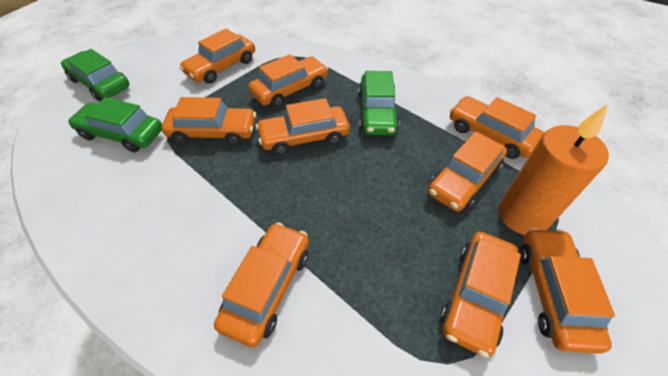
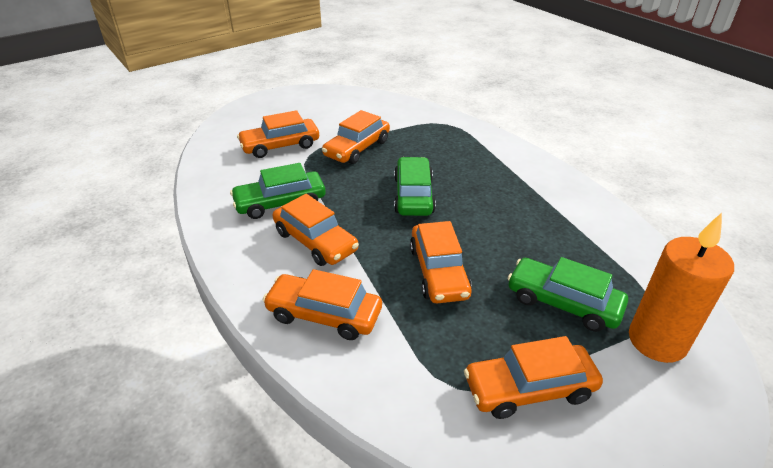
orange car: 9 -> 6

